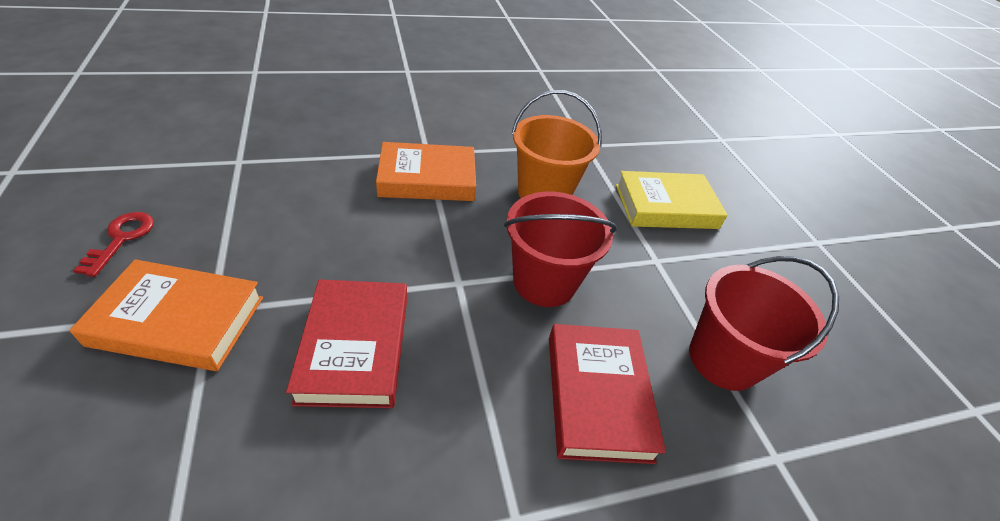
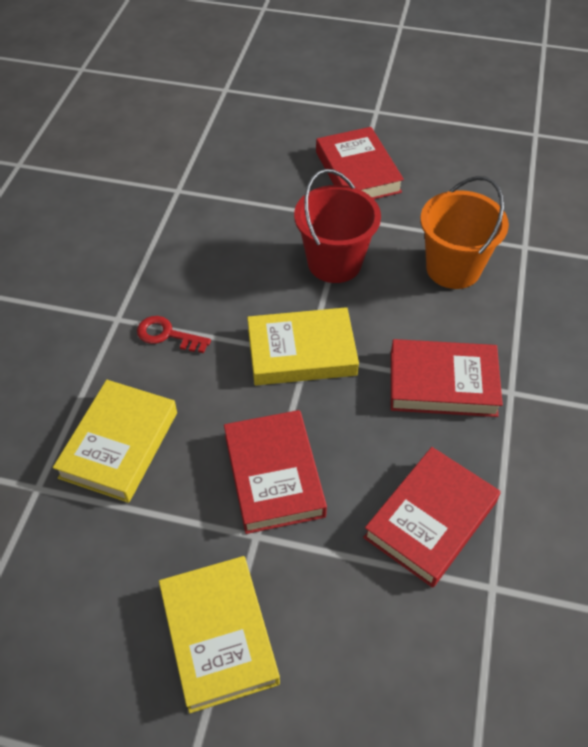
orange book: 2 -> 0
red book: 2 -> 4
red bucket: 2 -> 1
yellow book: 1 -> 3

